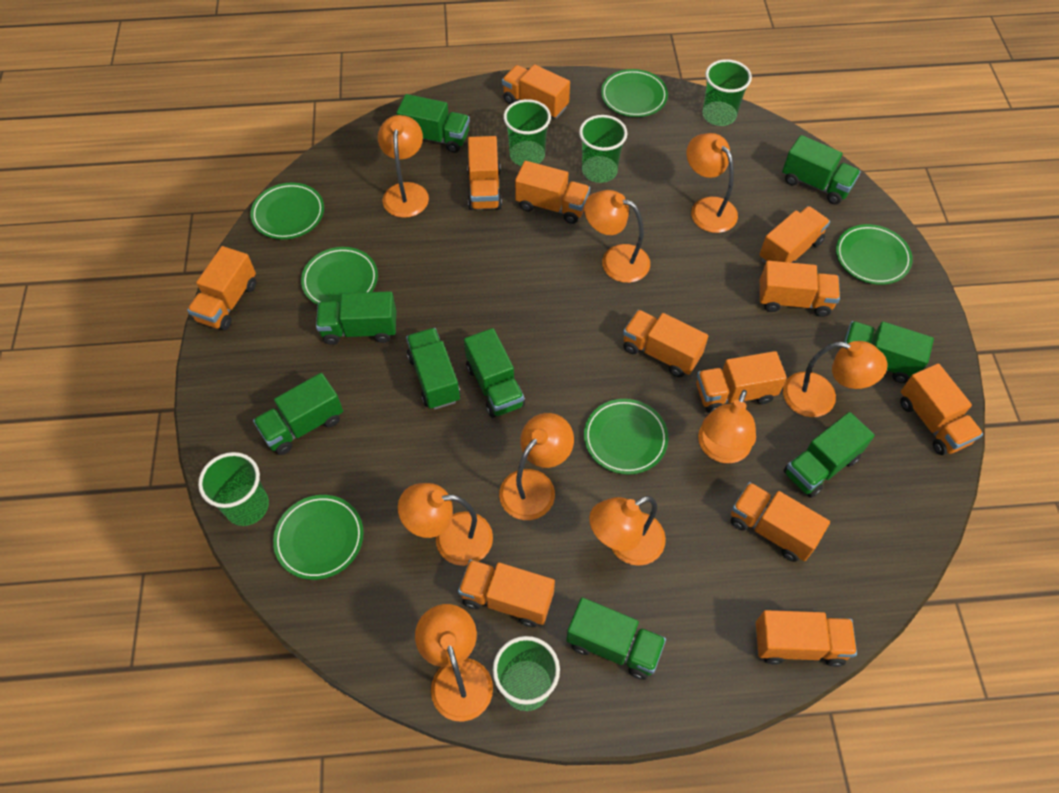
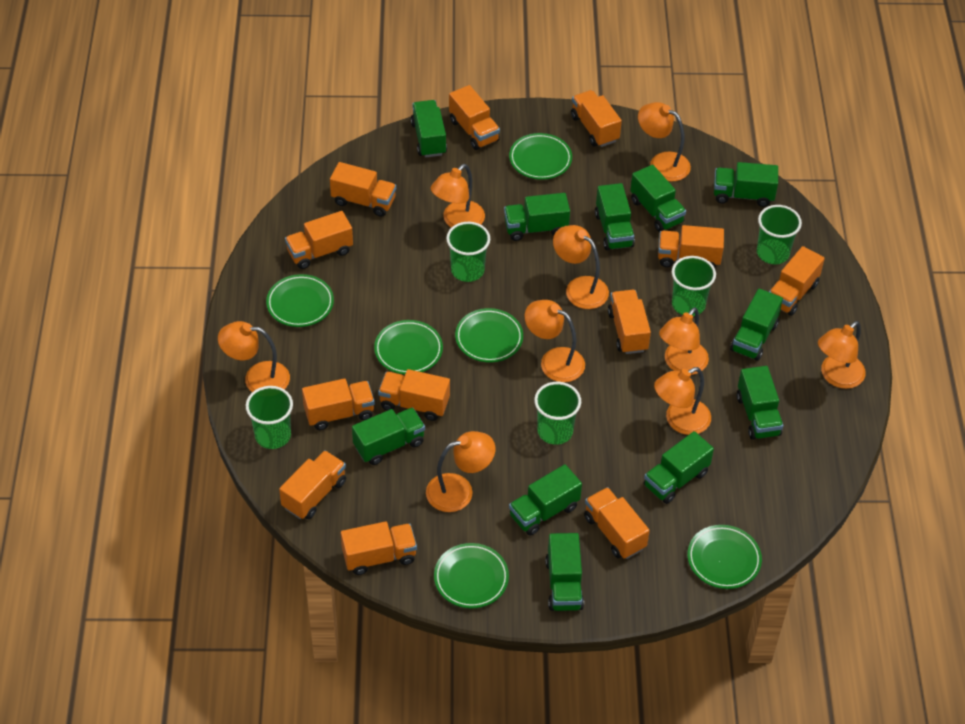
green truck: 9 -> 11

